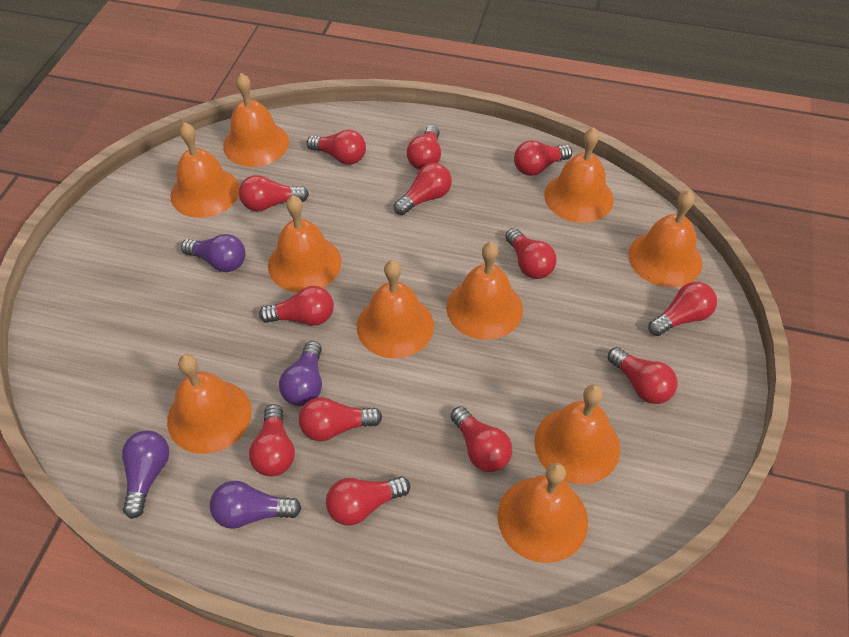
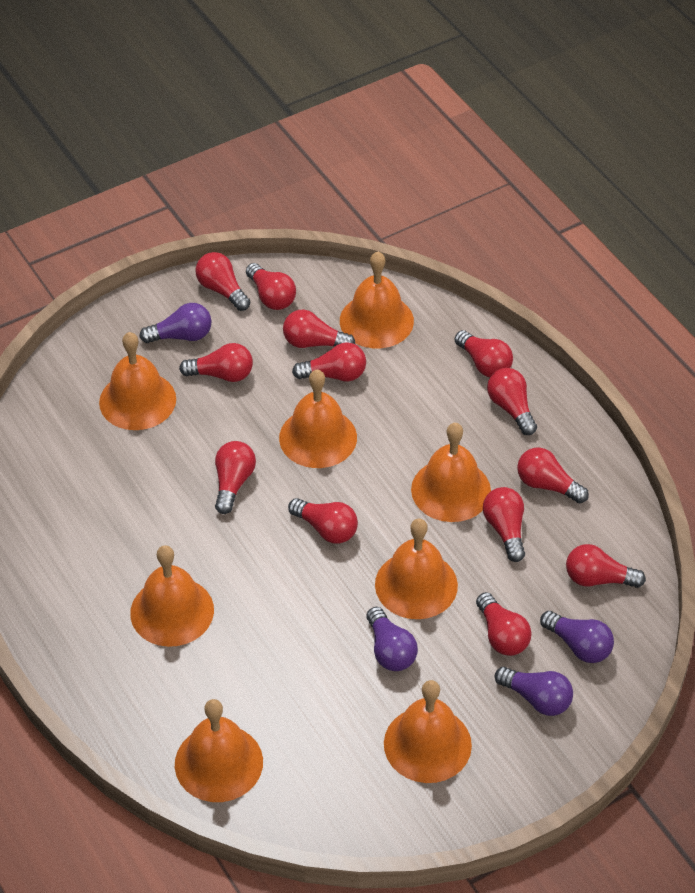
orange bell: 10 -> 8

